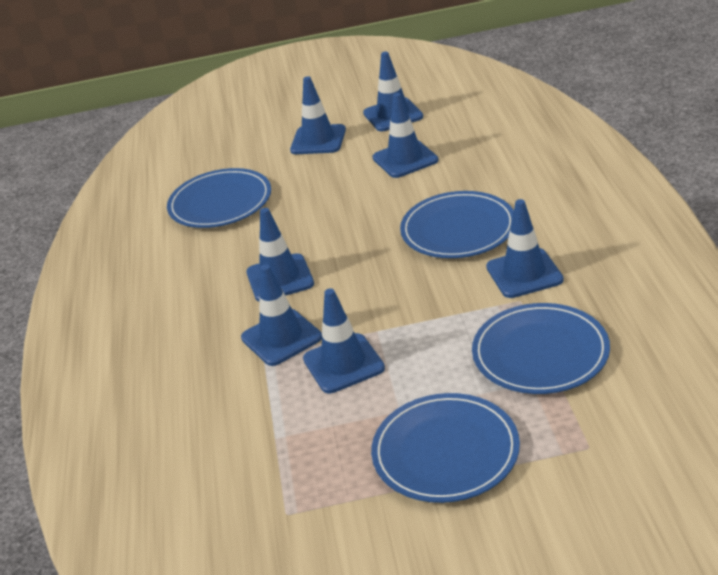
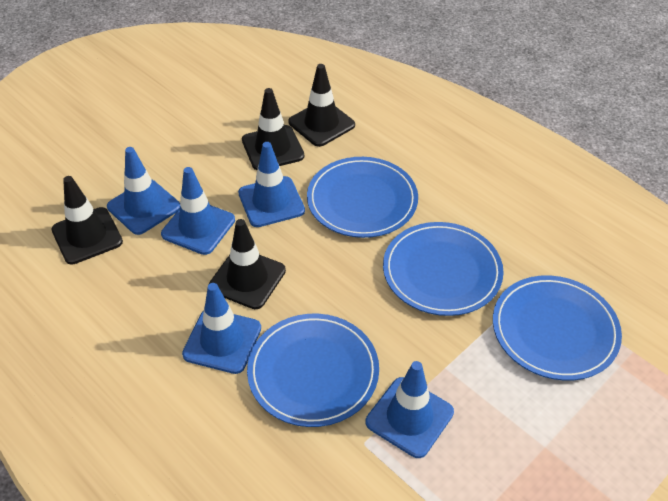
black traffic cone: 0 -> 4
blue traffic cone: 7 -> 5

